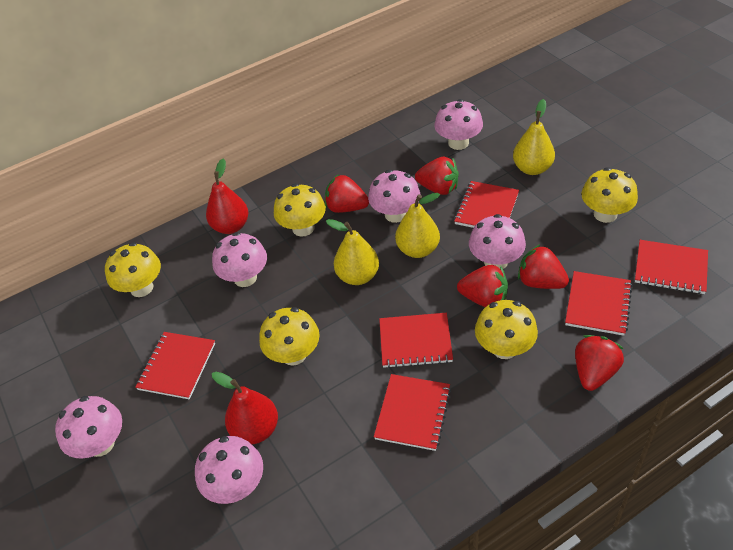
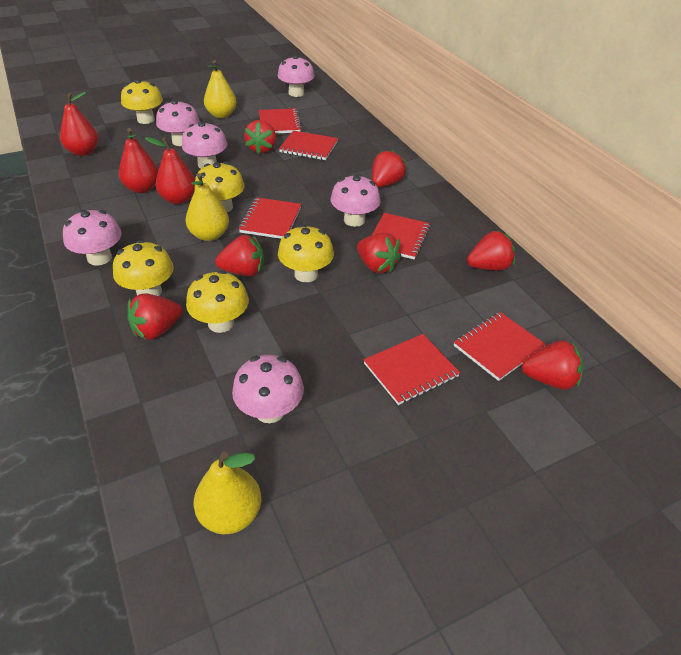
red pear: 2 -> 3
red strawberry: 5 -> 7

